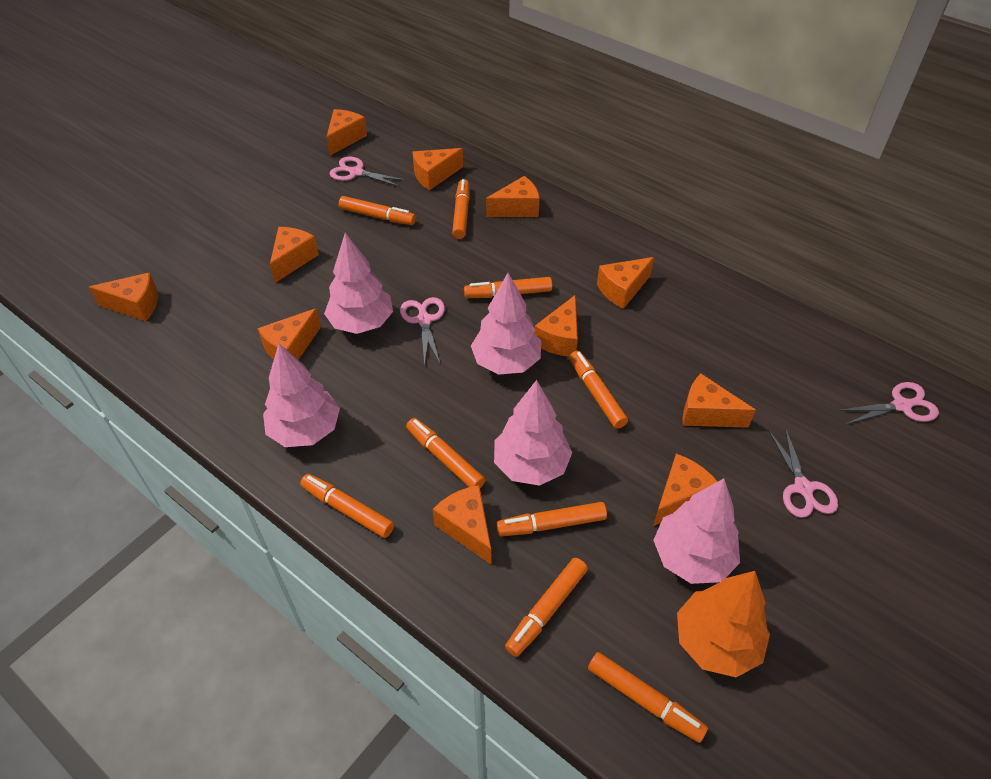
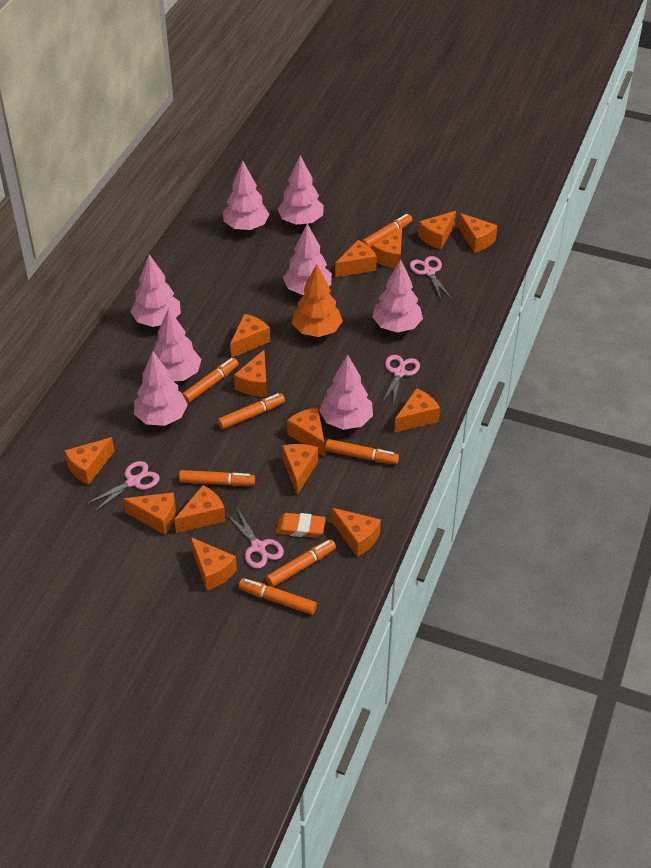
orange cheese: 11 -> 14
orange eraser: 0 -> 1
orange marker: 9 -> 7
pink tree: 5 -> 8

